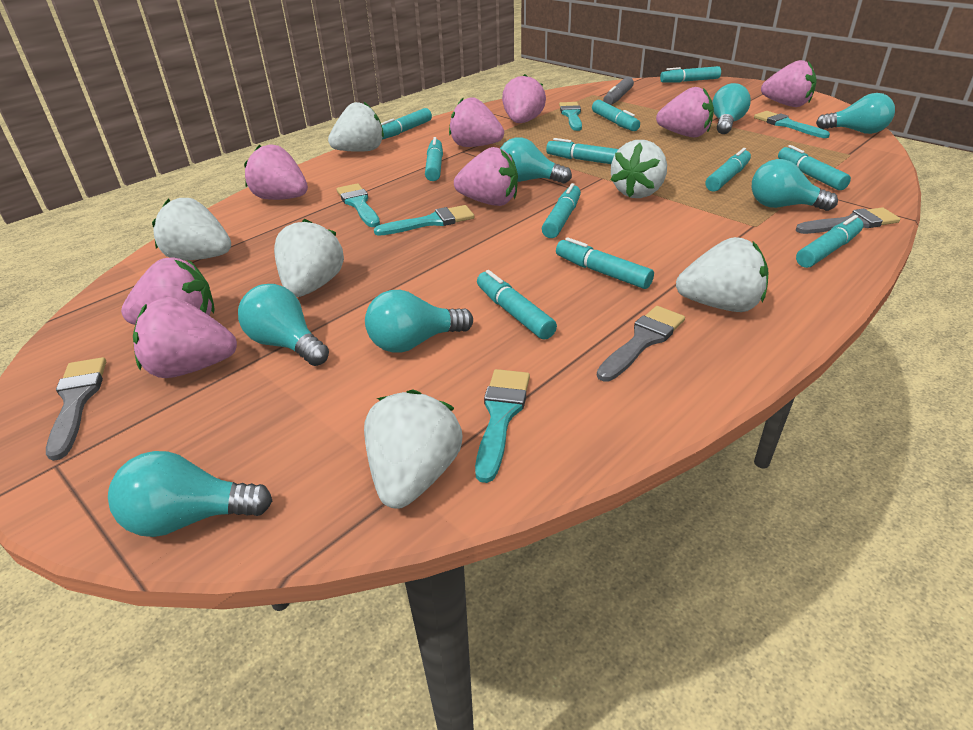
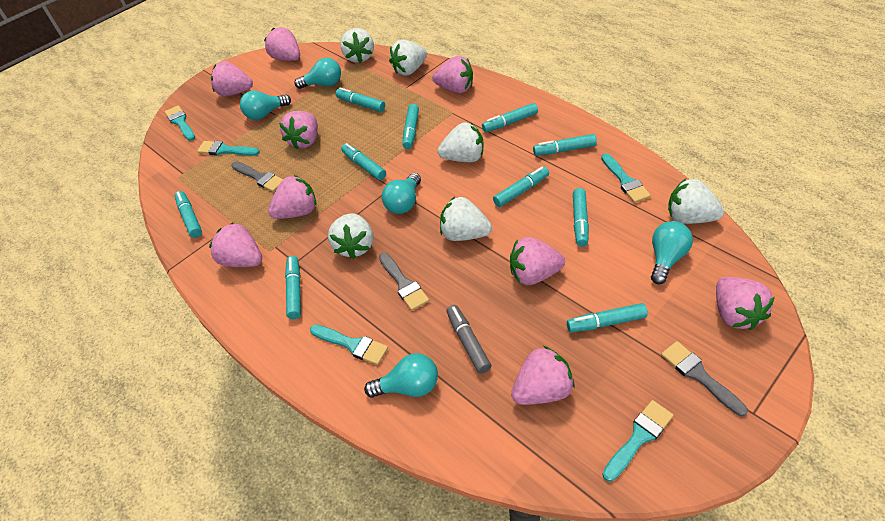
pink strawberry: 8 -> 9
turquoise light bulb: 7 -> 5
turquoise marker: 11 -> 10

